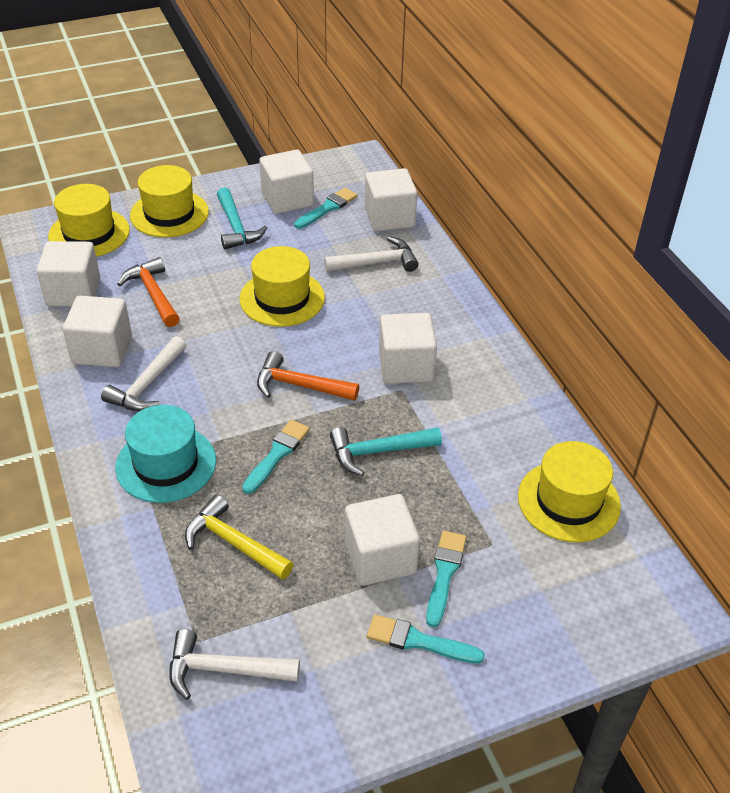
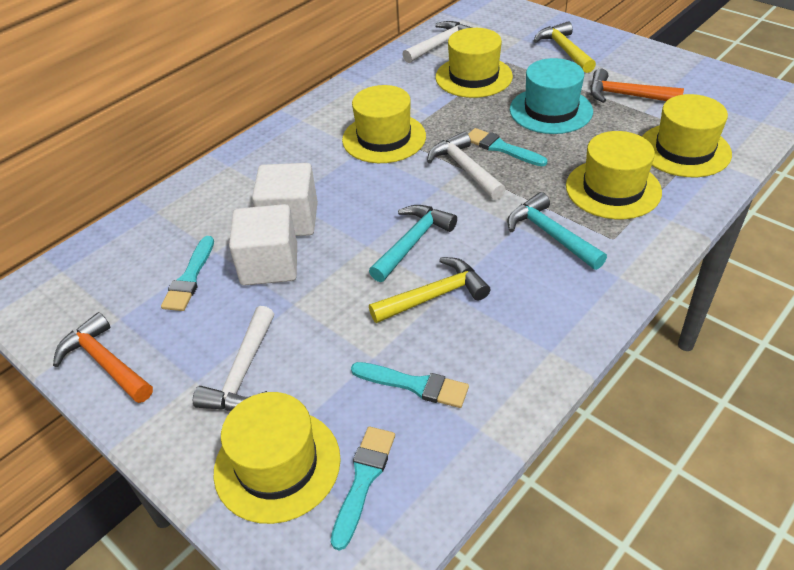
white cube: 6 -> 2
yellow hammer: 1 -> 2
yellow hat: 4 -> 5

